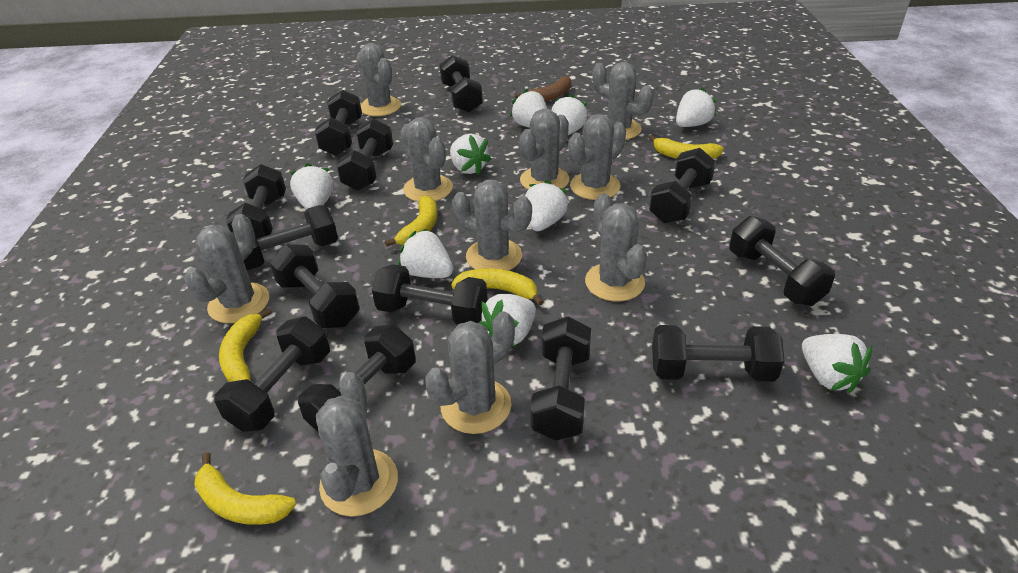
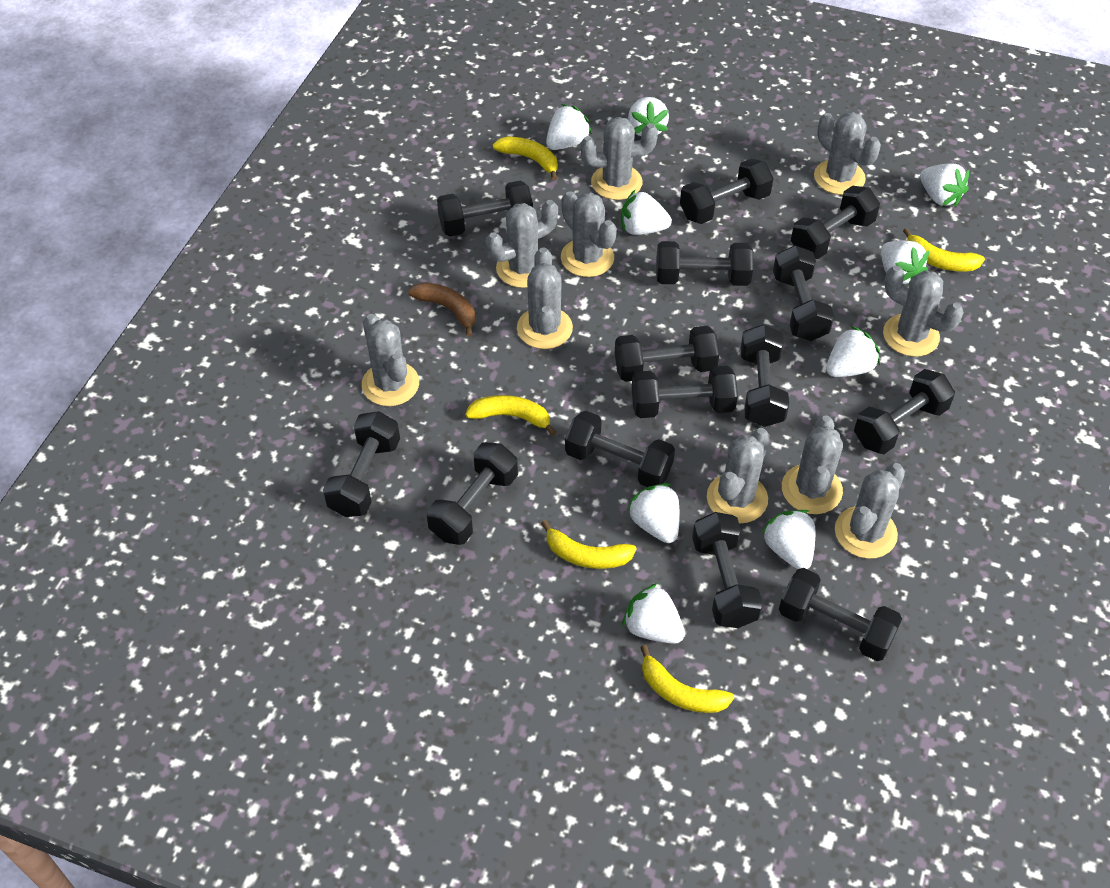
black dumbbell: 13 -> 14

